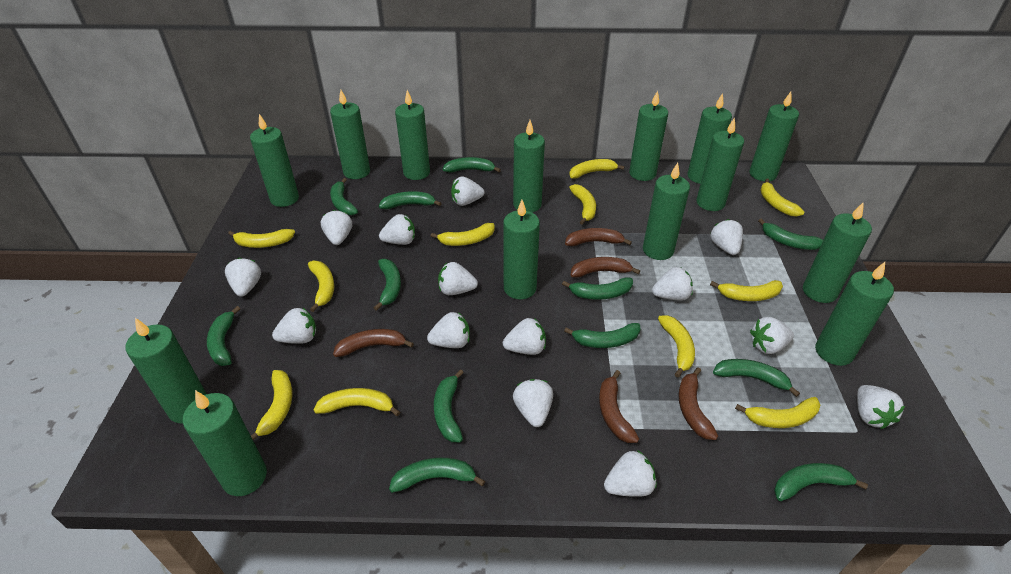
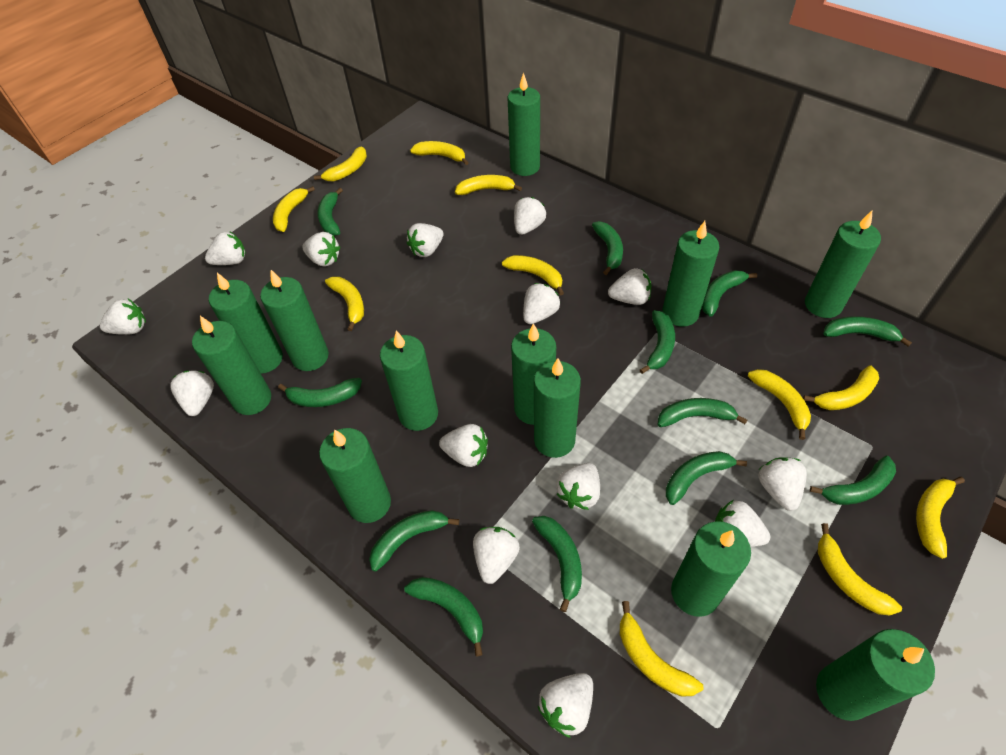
brown banana: 5 -> 0
green candle: 14 -> 12

